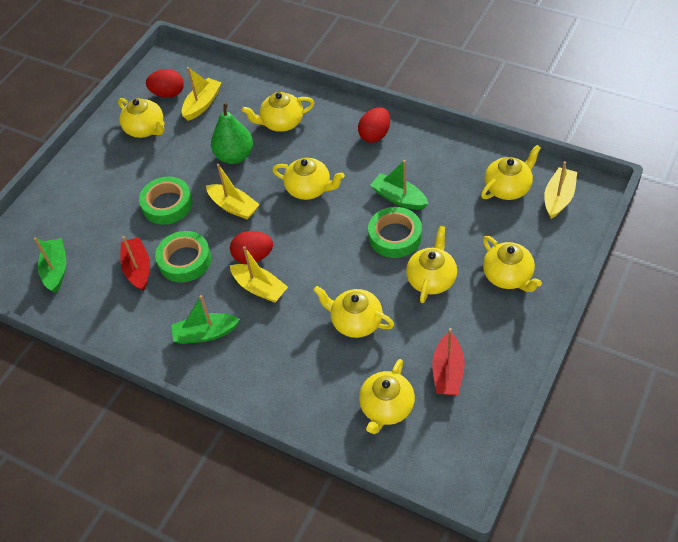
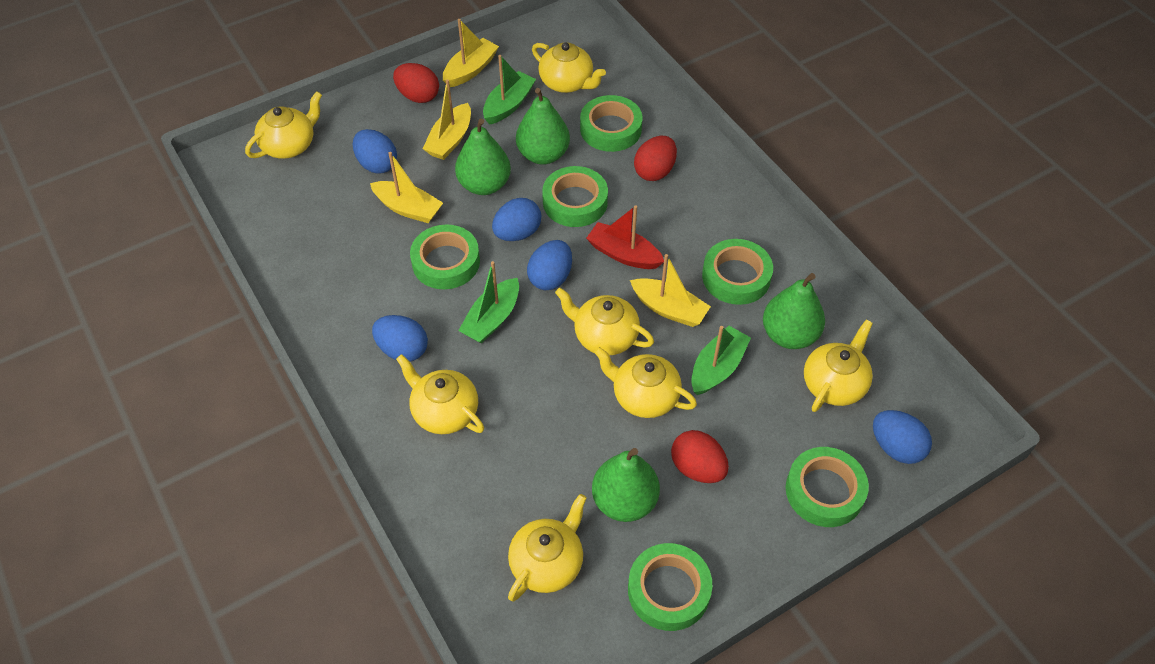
blue egg: 0 -> 5
green pear: 1 -> 4
green tape: 3 -> 6
red boat: 2 -> 1
yellow teapot: 8 -> 7

